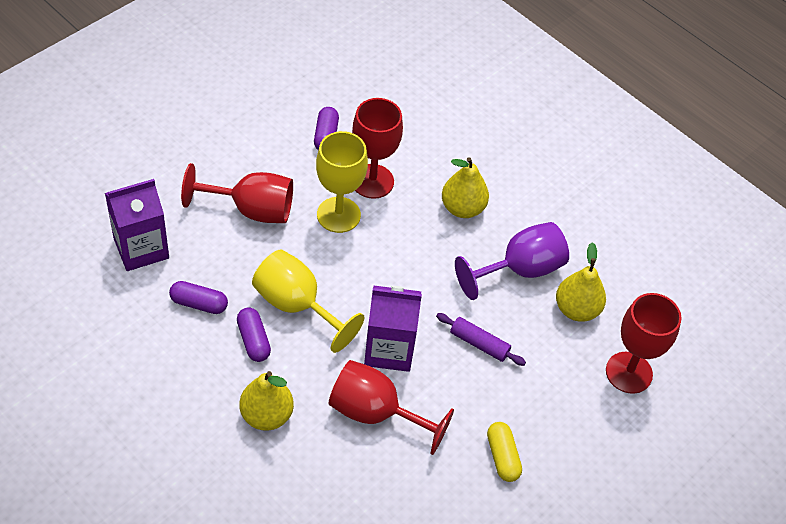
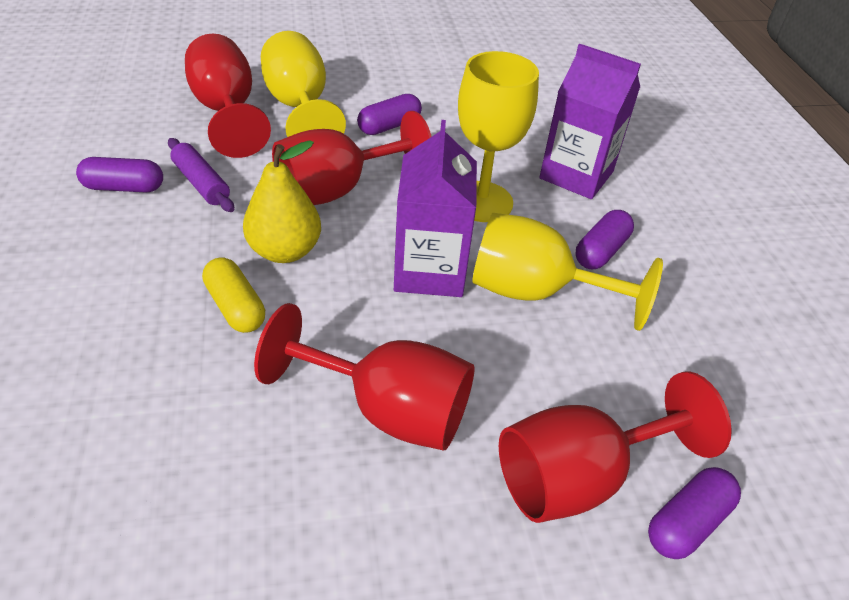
purple capsule: 3 -> 4
purple goblet: 1 -> 0
yellow goblet: 2 -> 3
yellow pear: 3 -> 1

